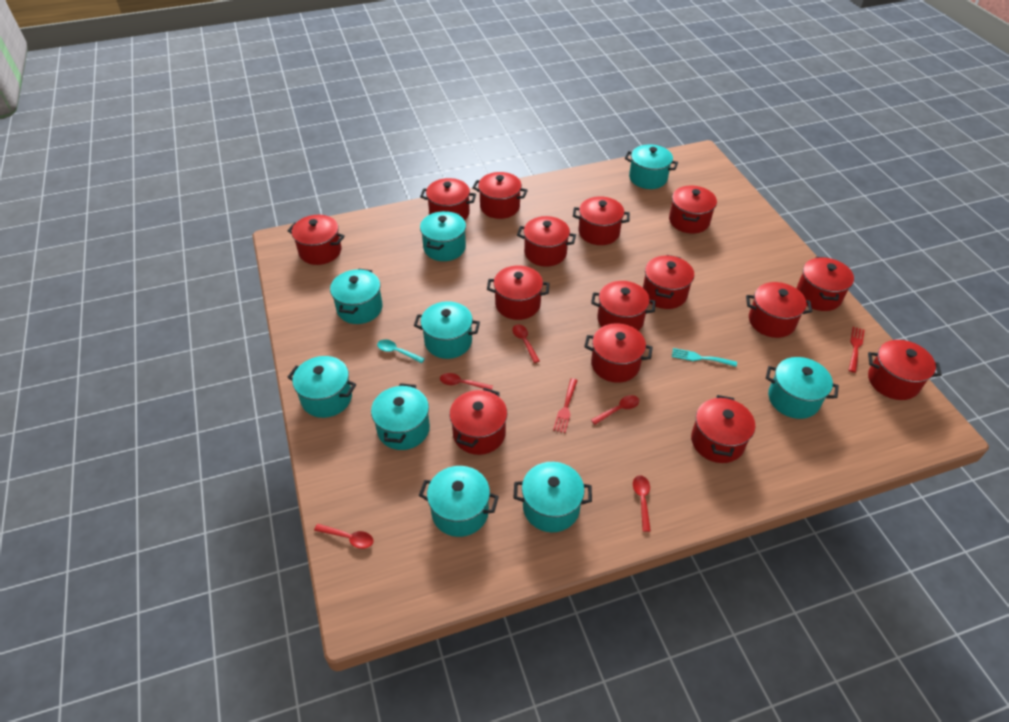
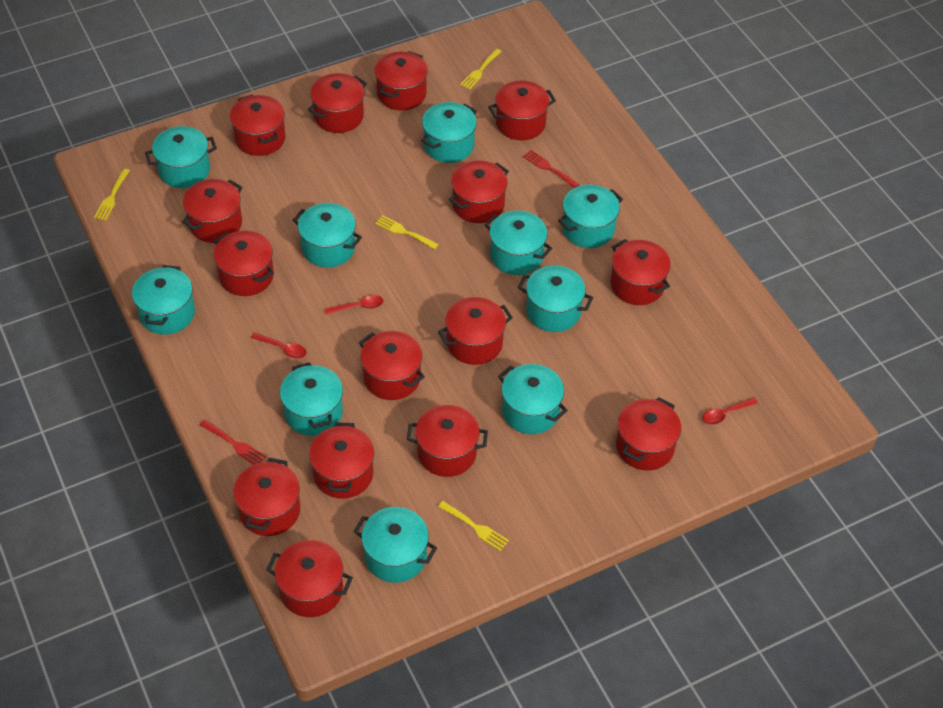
red spoon: 5 -> 3
turquoise fork: 1 -> 0
turquoise pot: 9 -> 10
turquoise spoon: 1 -> 0
yellow fork: 0 -> 4

